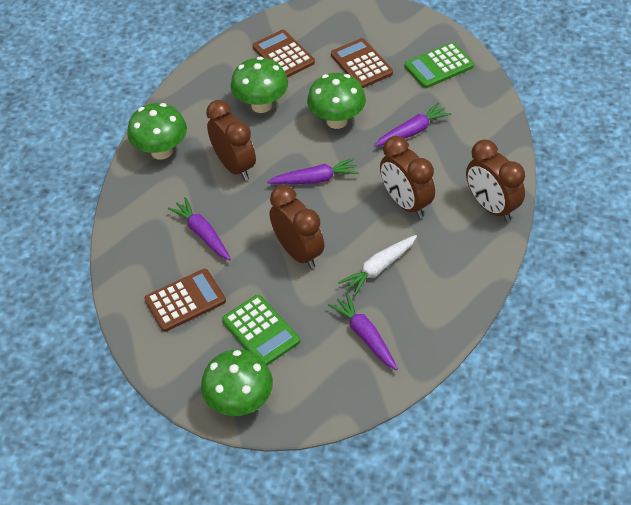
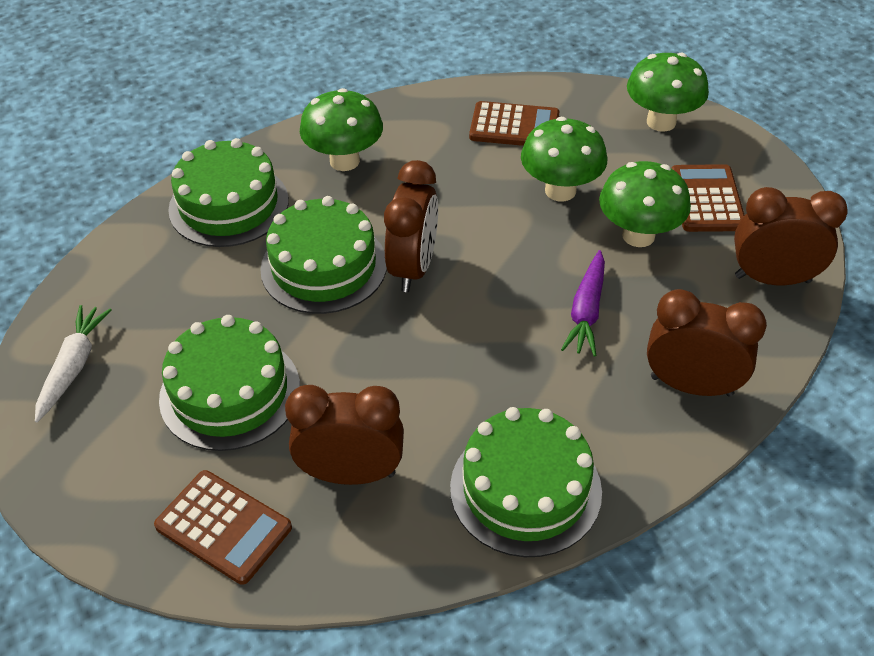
green cake: 0 -> 4
green calculator: 2 -> 0
purple carrot: 4 -> 1

